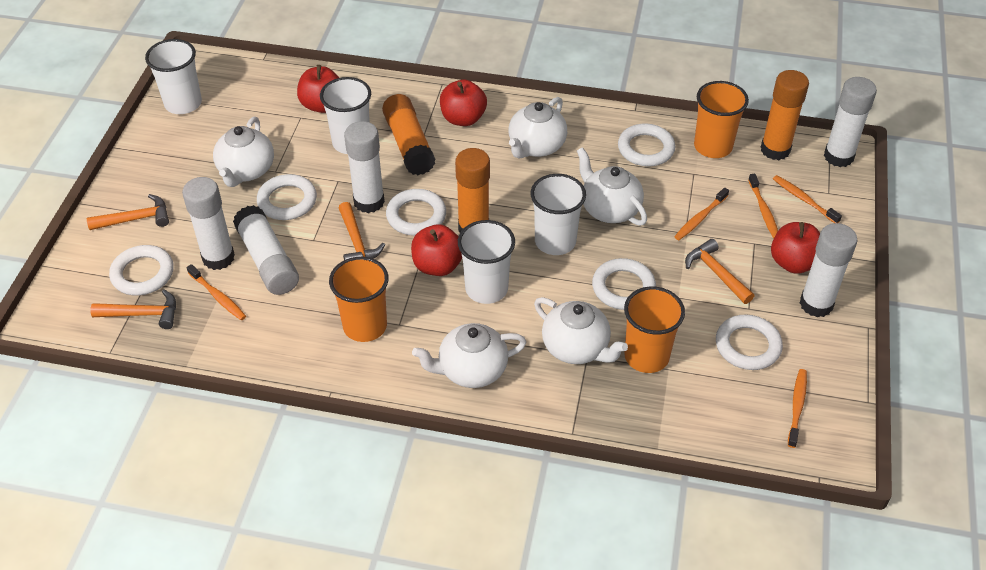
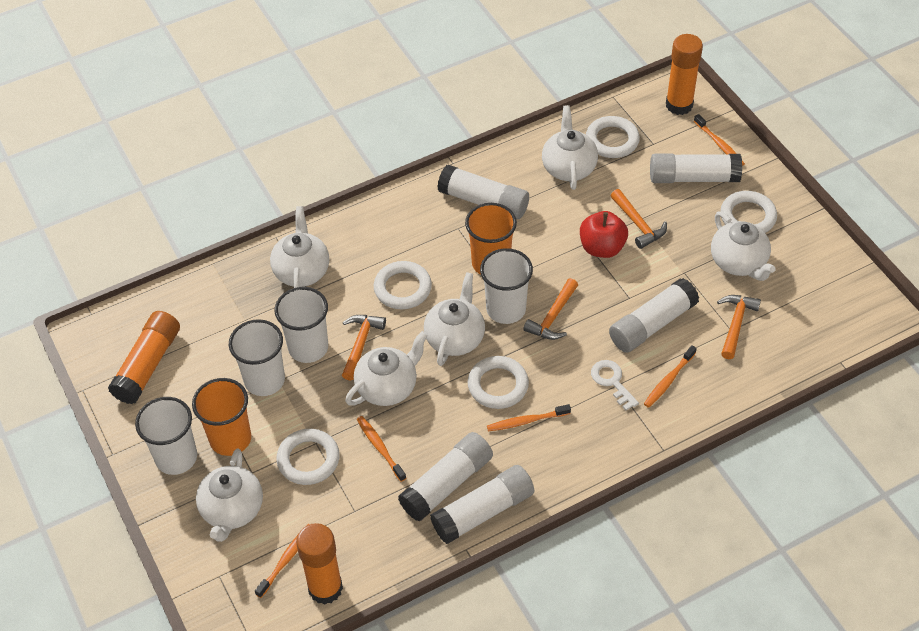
orange cup: 3 -> 2
red apple: 4 -> 1
white key: 0 -> 1
white ring: 6 -> 5
white teapot: 5 -> 6

